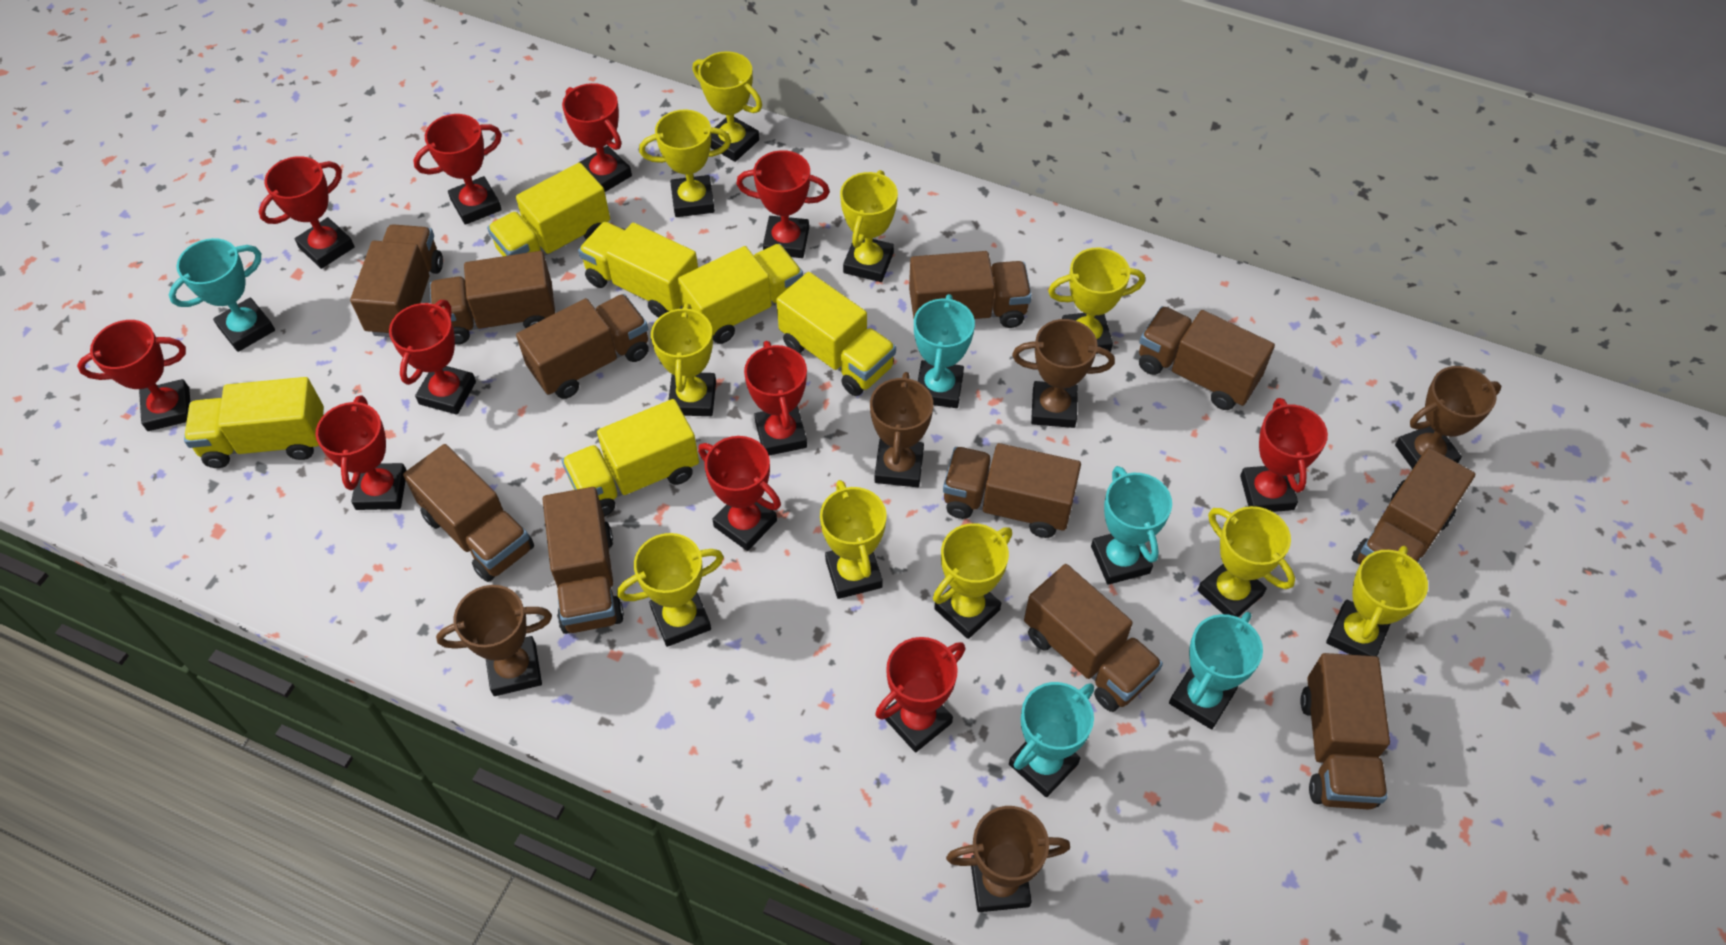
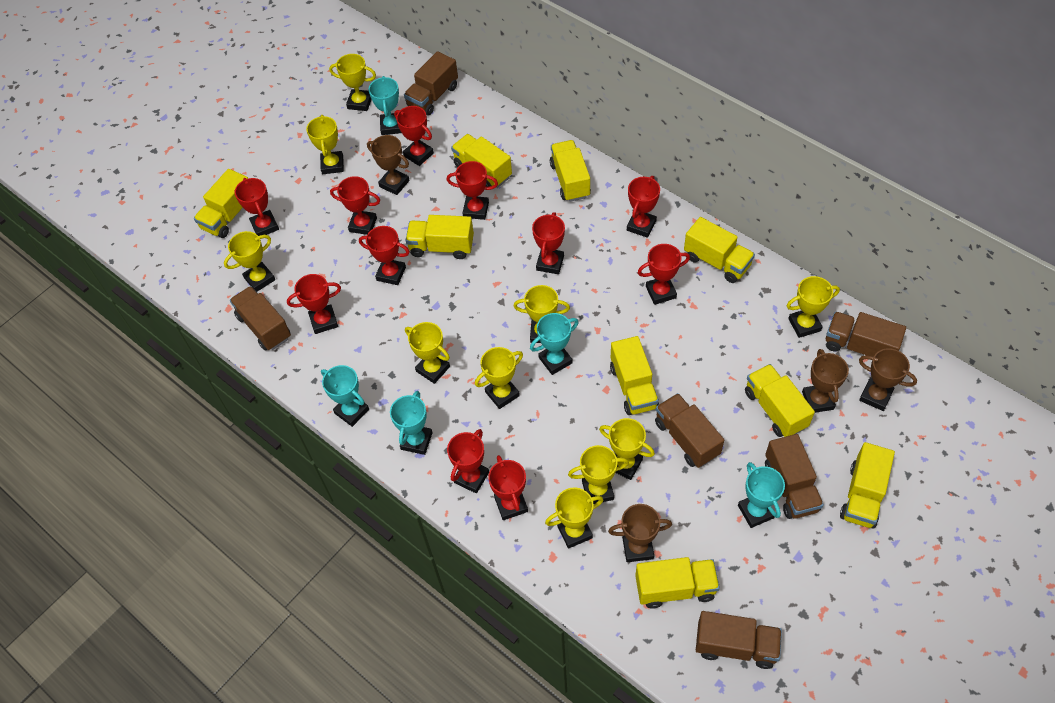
brown trophy: 5 -> 4
brown truck: 11 -> 6
yellow truck: 6 -> 9

